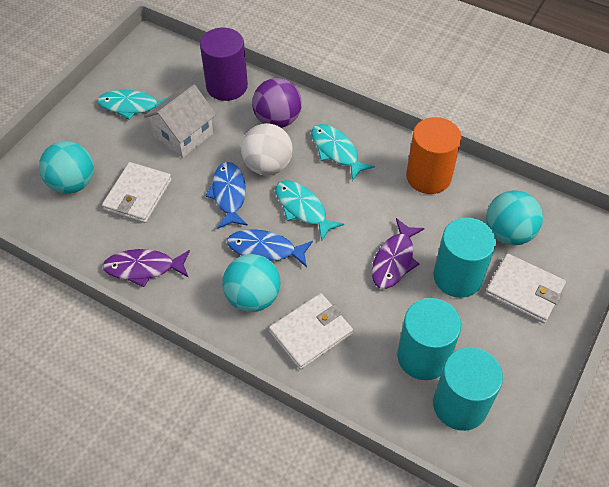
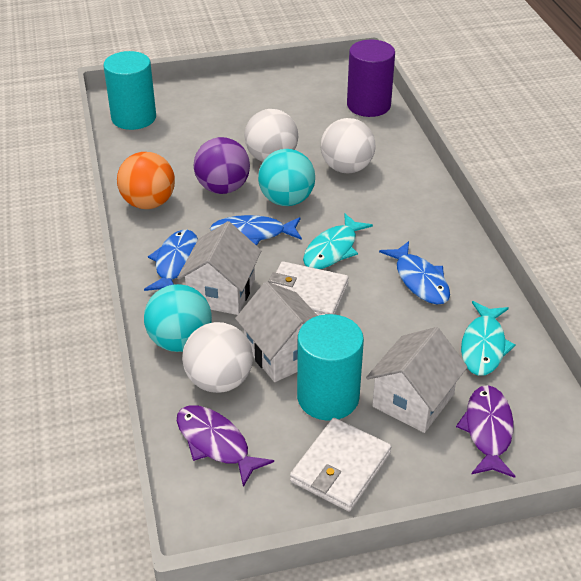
blue fish: 2 -> 3
orange ball: 0 -> 1
orange cylinder: 1 -> 0
turquoise ball: 3 -> 2
turquoise cylinder: 3 -> 2
turquoise fish: 3 -> 2
white ball: 1 -> 3
white house: 1 -> 3
white wallet: 3 -> 2

